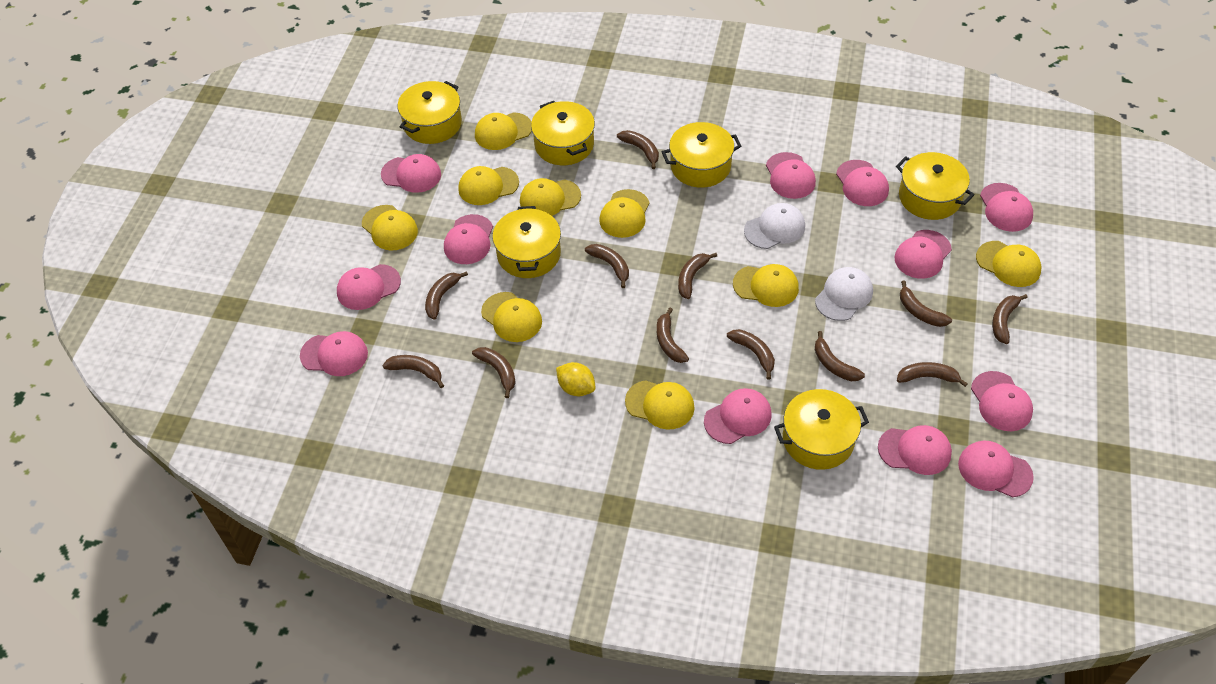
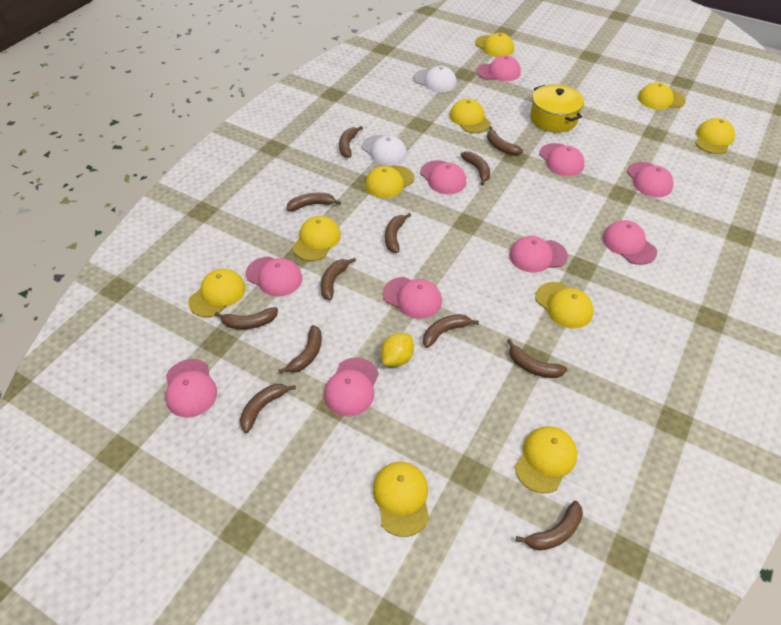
pink cap: 12 -> 10
yellow cap: 9 -> 10
yellow pot: 6 -> 1

